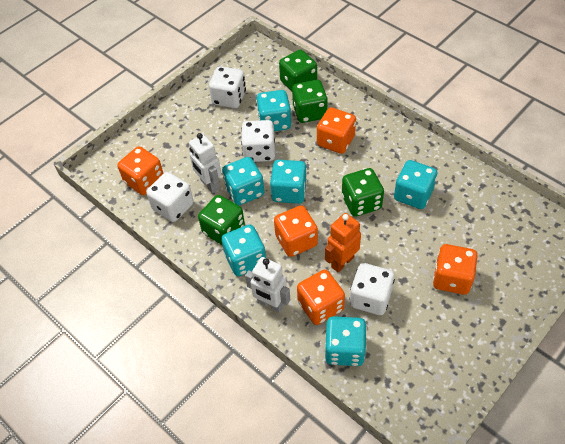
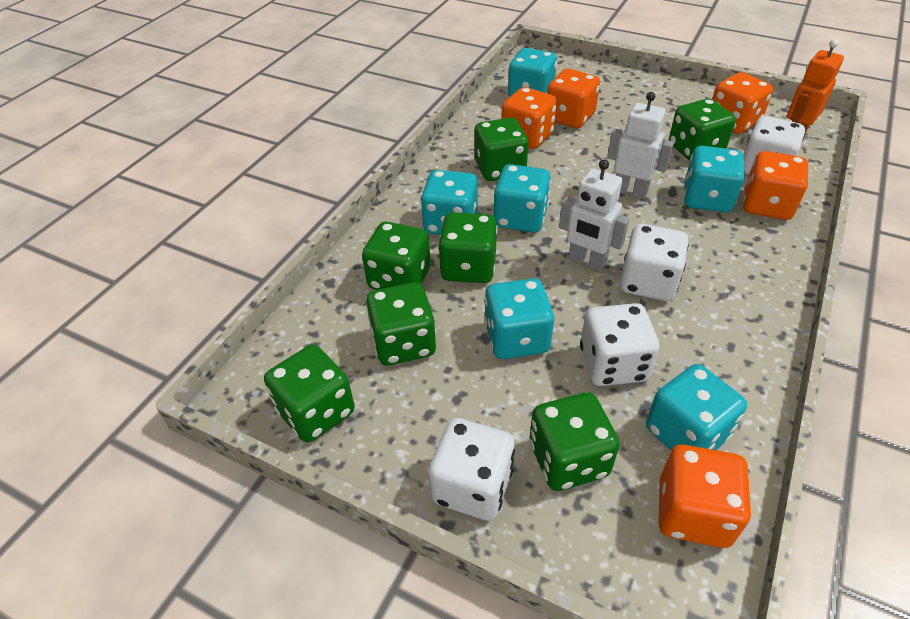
green dice: 4 -> 7

